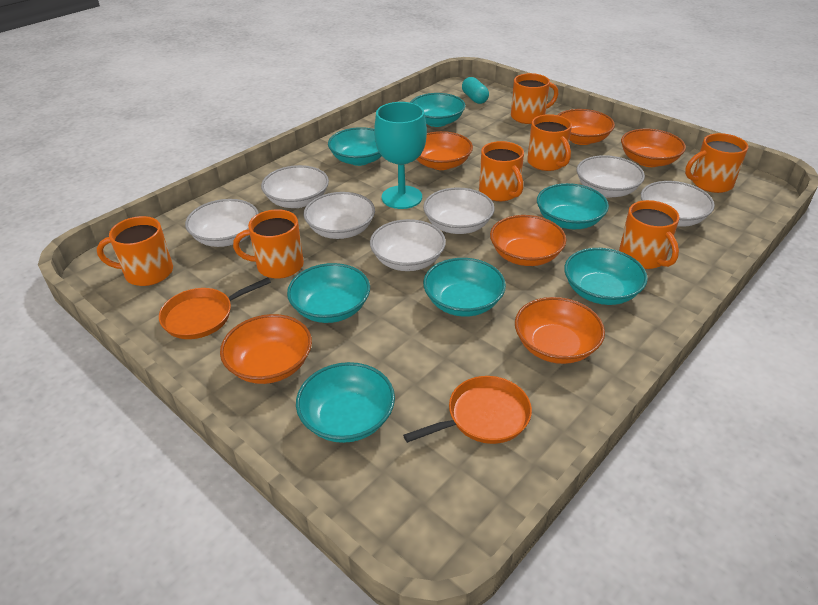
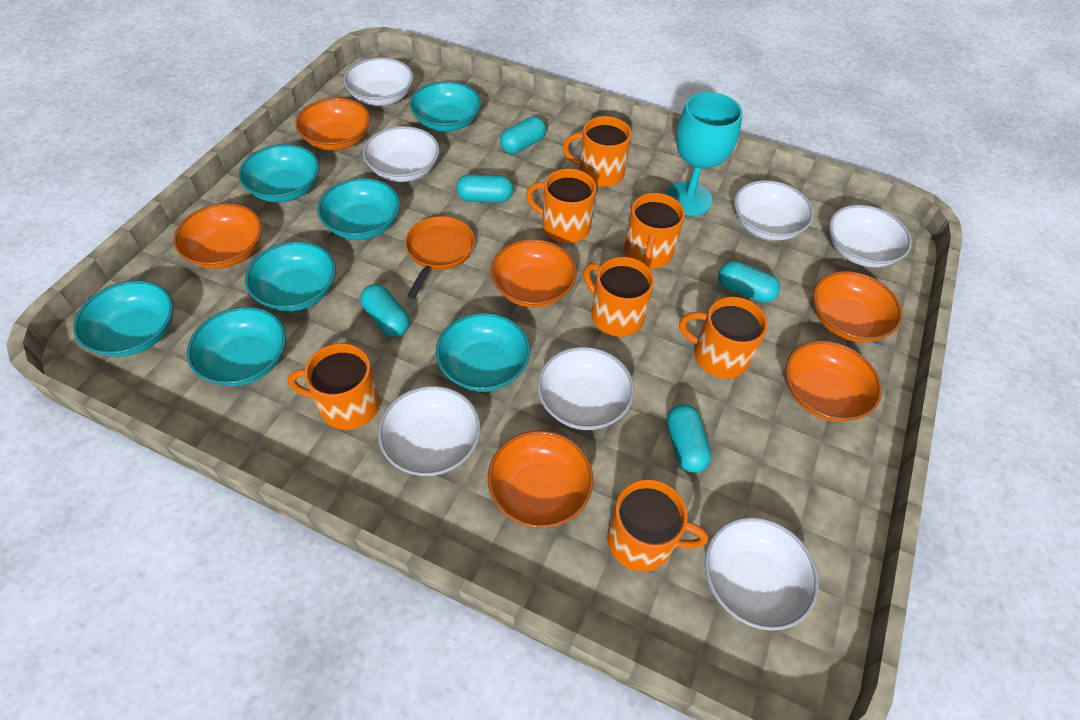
orange pan: 2 -> 1
turquoise capsule: 1 -> 5

